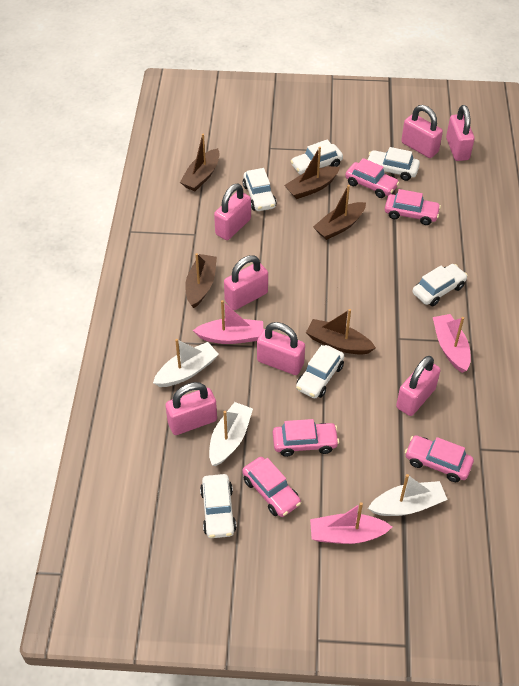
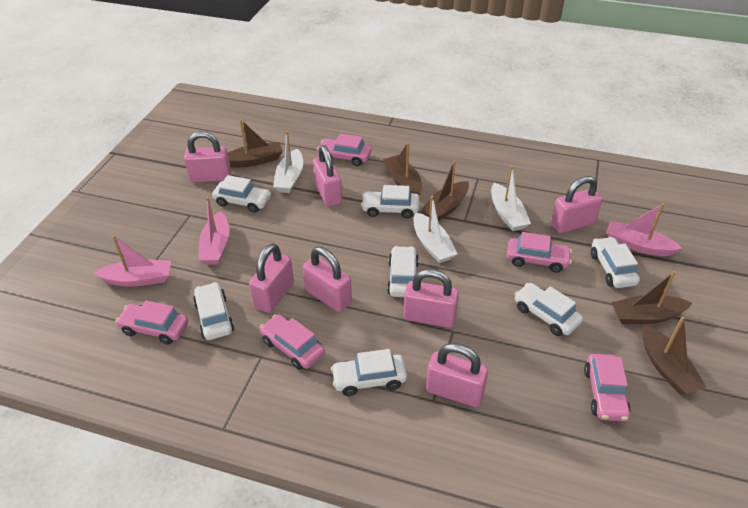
white car: 6 -> 7

